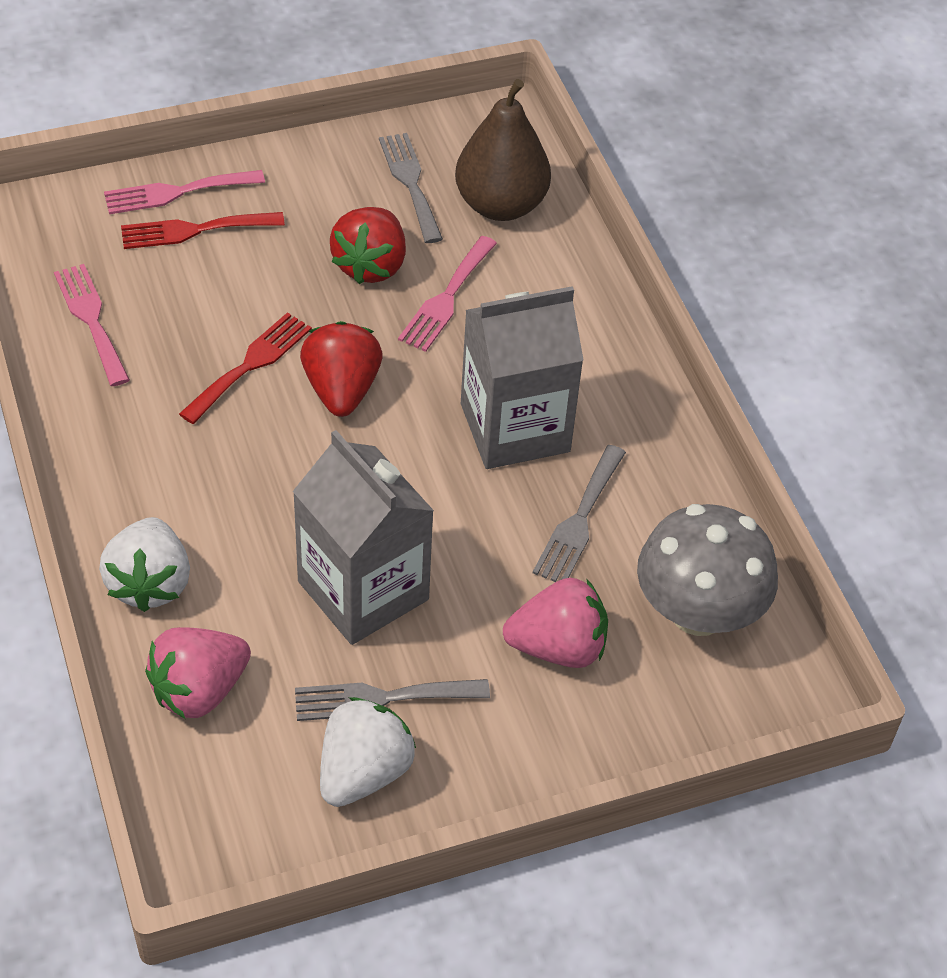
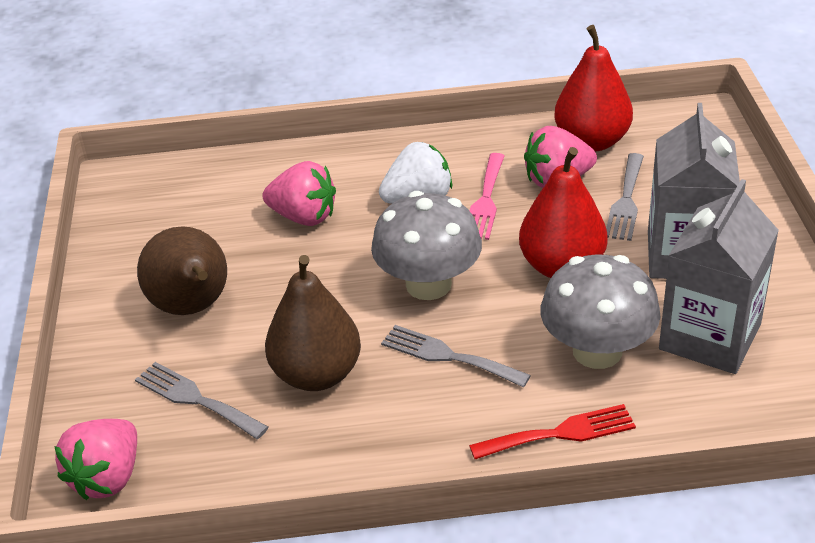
brown pear: 1 -> 2
grey mushroom: 1 -> 2
pink fork: 3 -> 1
pink strawberry: 2 -> 3
red fork: 2 -> 1
red pear: 0 -> 2
red strawberry: 2 -> 0
white strawberry: 2 -> 1

